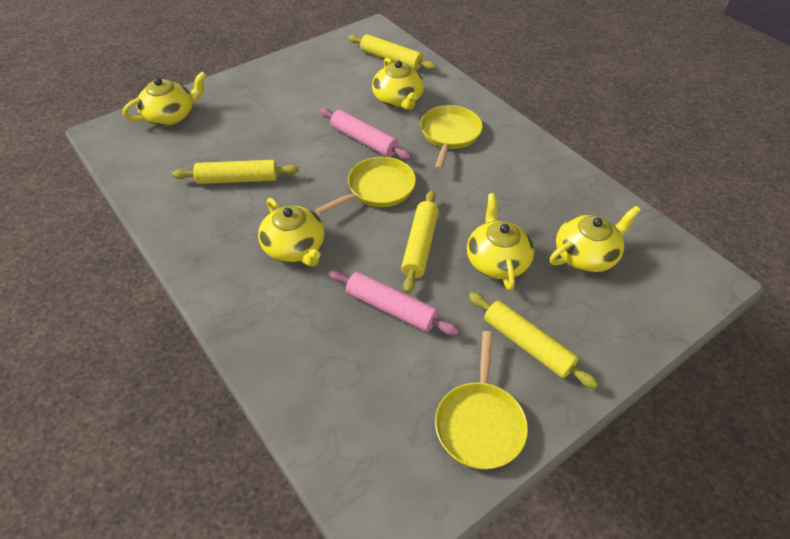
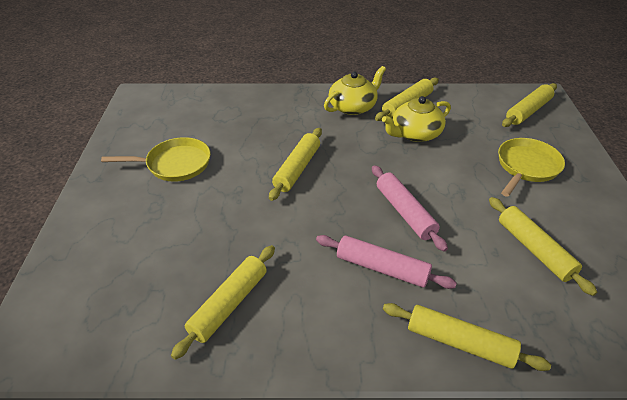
yellow pan: 3 -> 2
yellow rolling pin: 4 -> 6
yellow teapot: 5 -> 2

